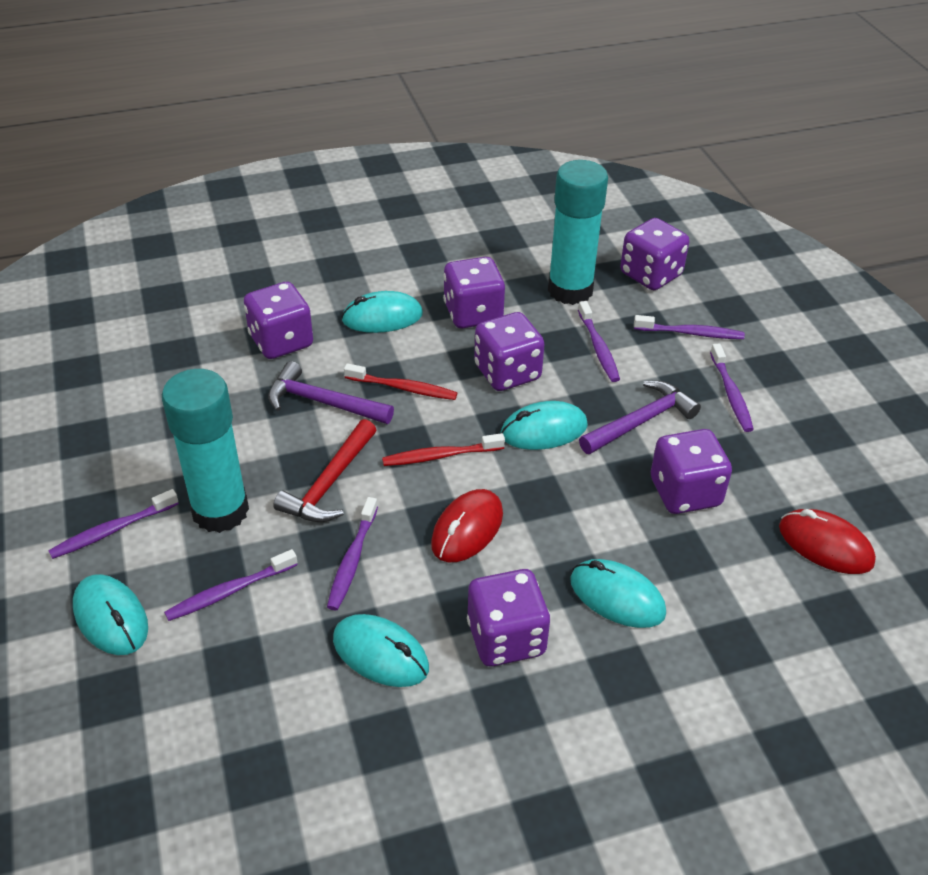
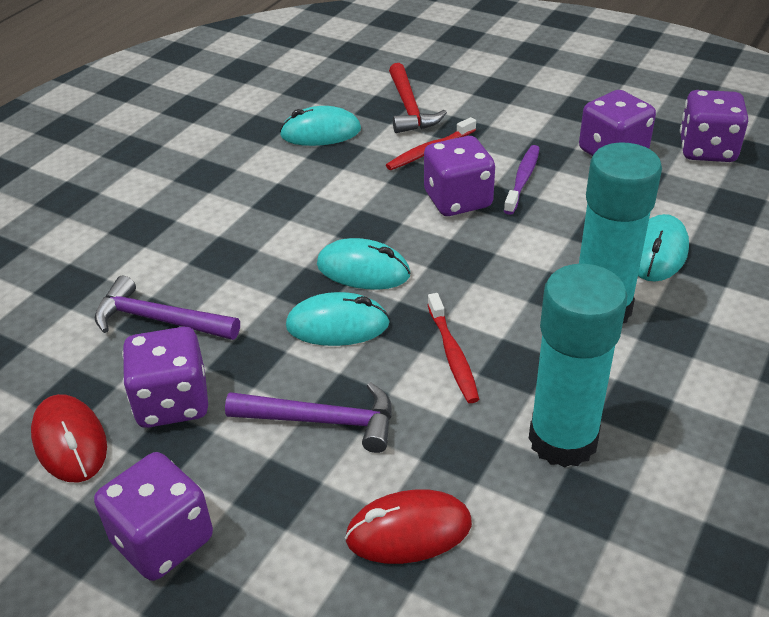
purple dice: 6 -> 5
purple toothbrush: 6 -> 1
turquoise mouse: 5 -> 4

